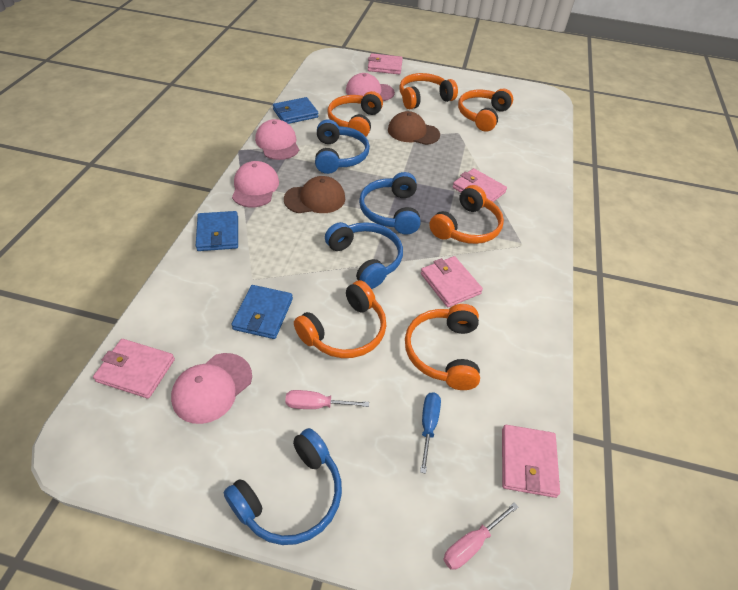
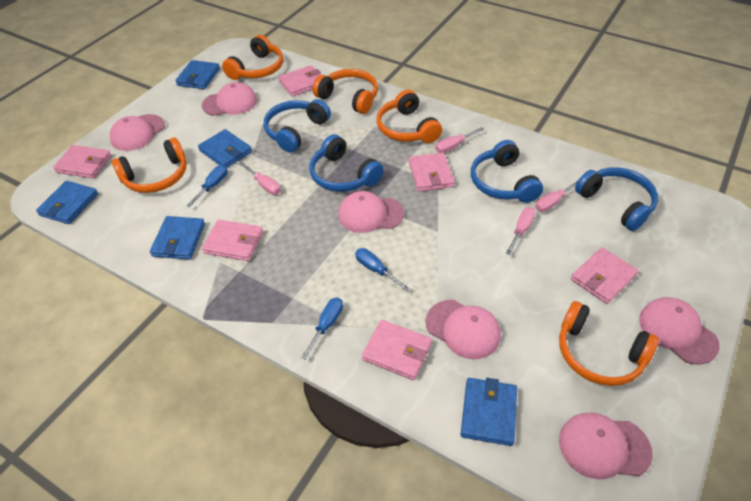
blue screwdriver: 1 -> 3
blue wallet: 3 -> 5
brown cap: 2 -> 0
orange headphones: 6 -> 5
pink cap: 4 -> 6
pink screwdriver: 2 -> 4
pink wallet: 5 -> 6

